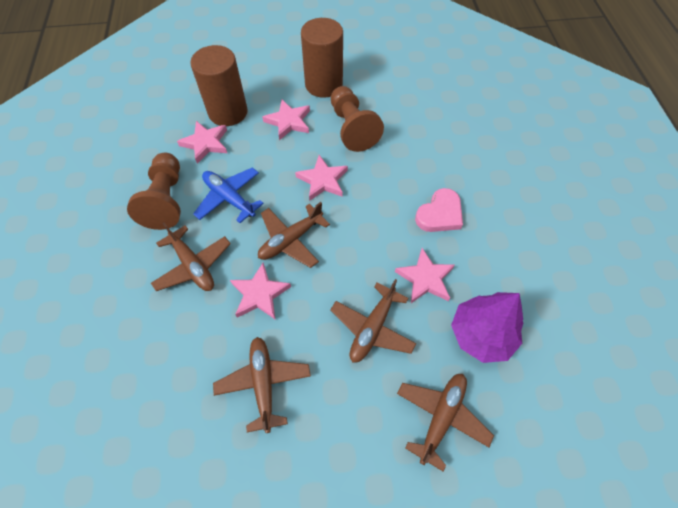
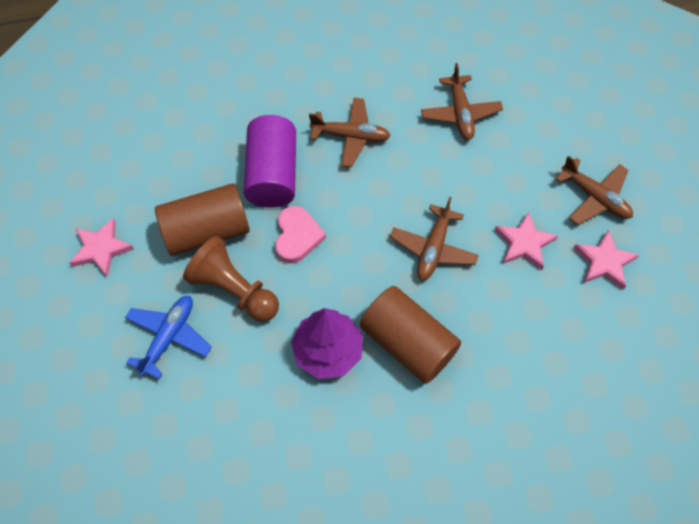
brown pawn: 2 -> 1
brown plane: 5 -> 4
pink star: 5 -> 3
purple cylinder: 0 -> 1

